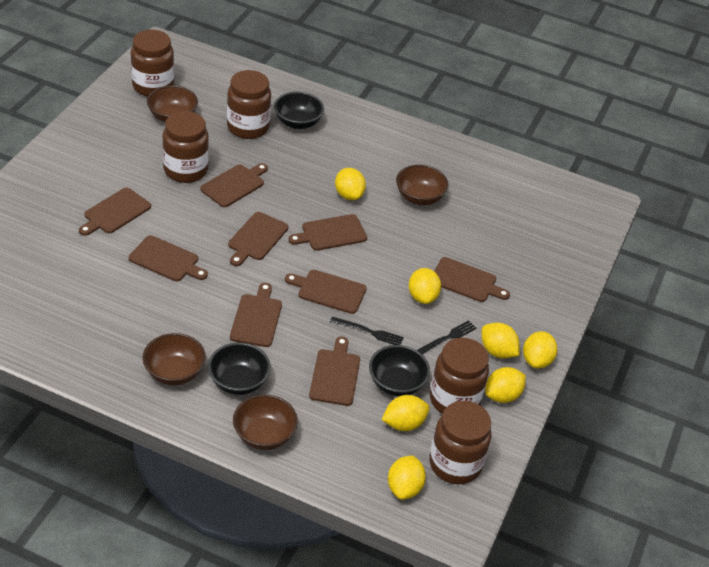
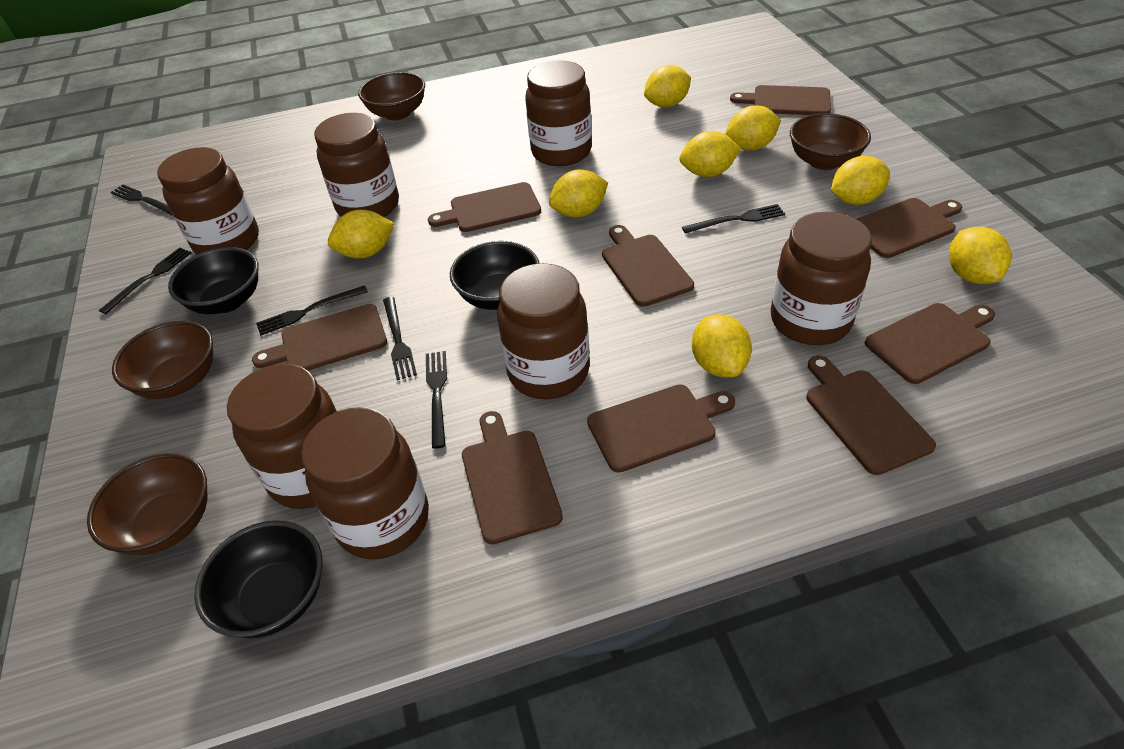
black fork: 2 -> 6
brown jar: 5 -> 7
yellow lemon: 7 -> 8

